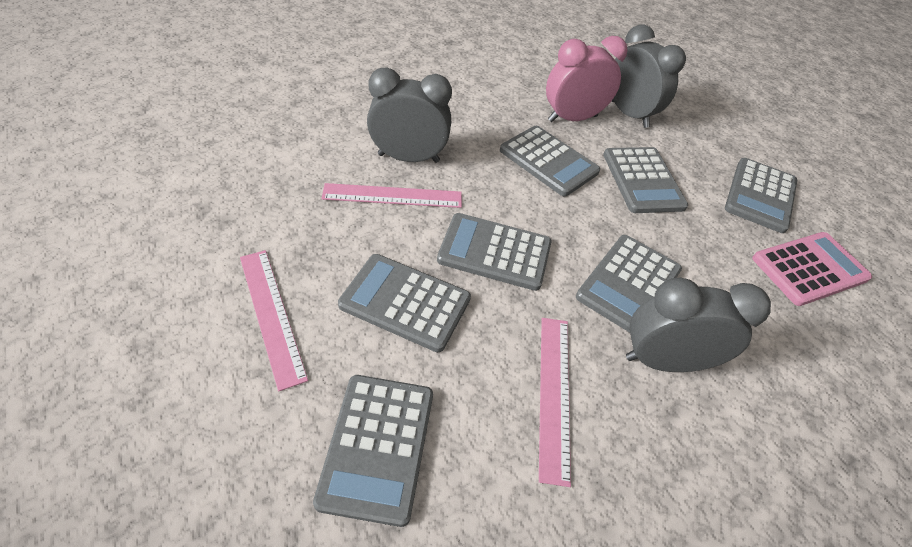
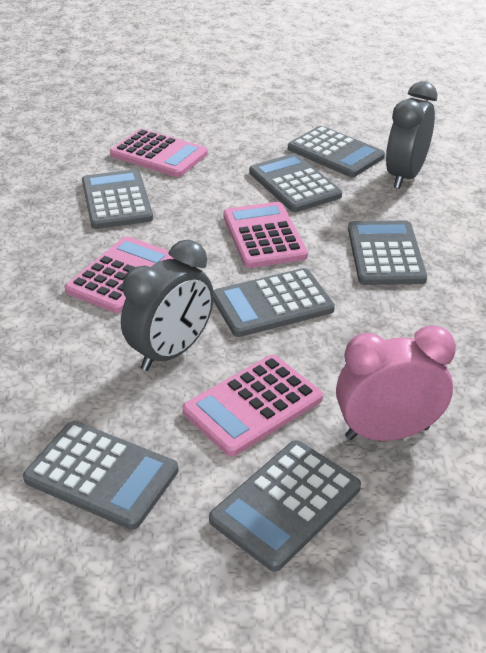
grey clock: 3 -> 2
pink calculator: 1 -> 4
pink ruler: 3 -> 0

